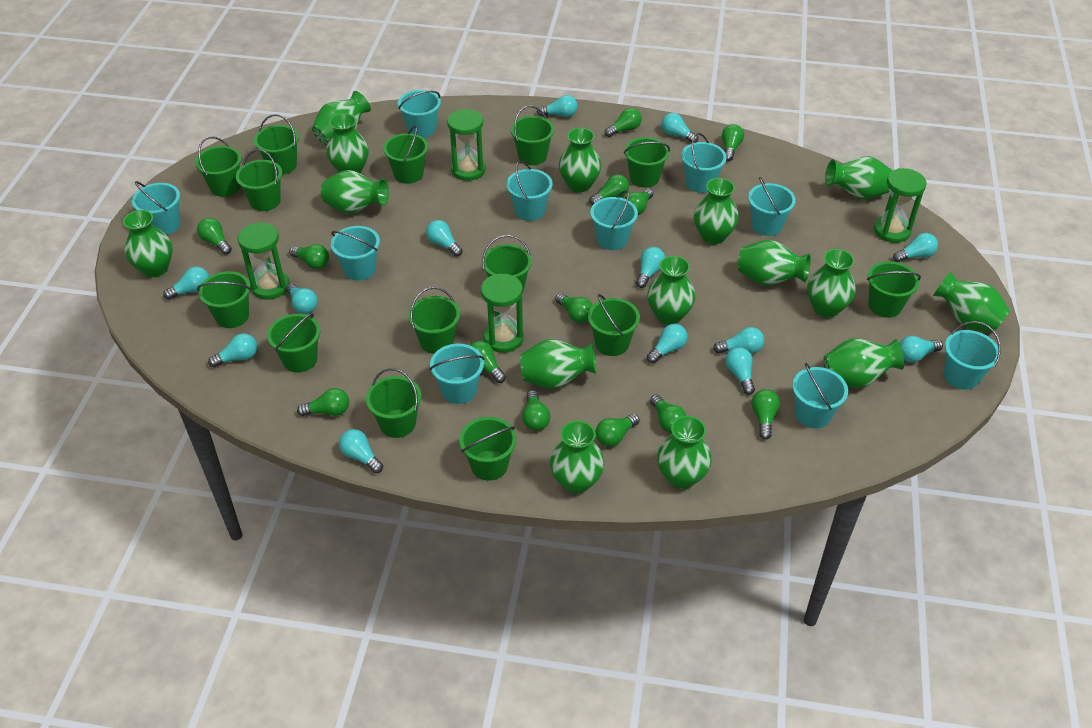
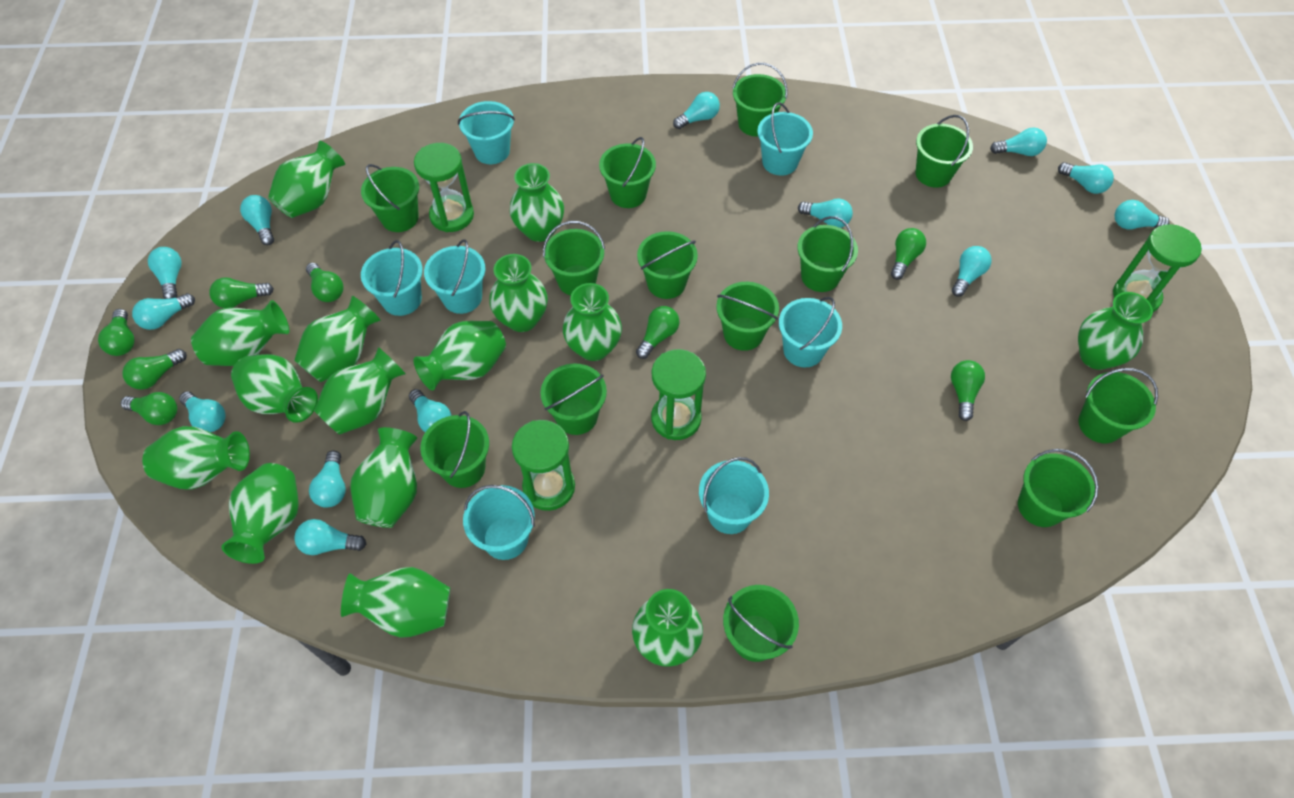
green bucket: 14 -> 13
green light bulb: 13 -> 8
turquoise bucket: 10 -> 7

